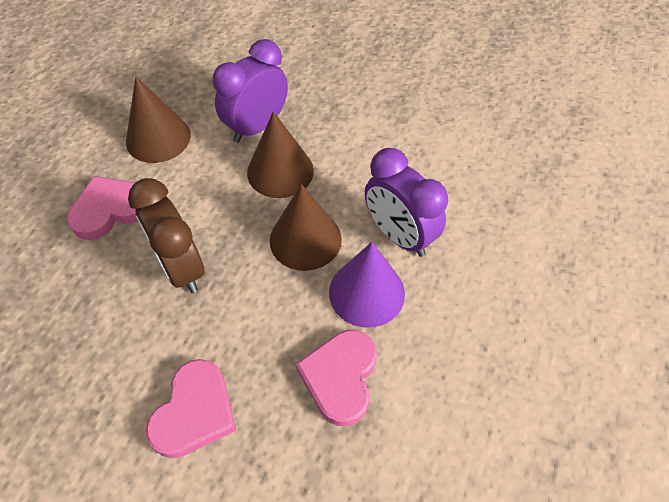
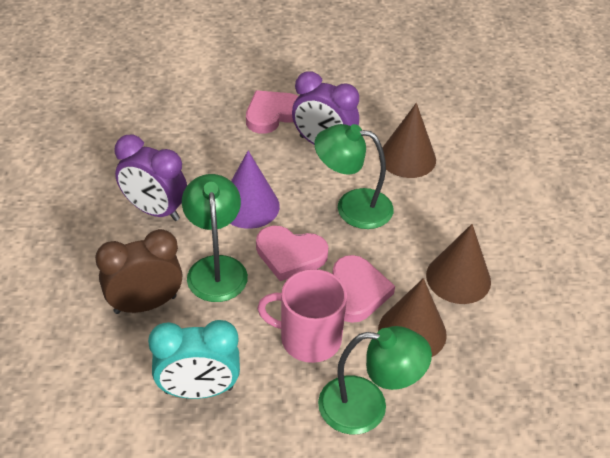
green lamp: 0 -> 3
pink mug: 0 -> 1
turquoise clock: 0 -> 1

